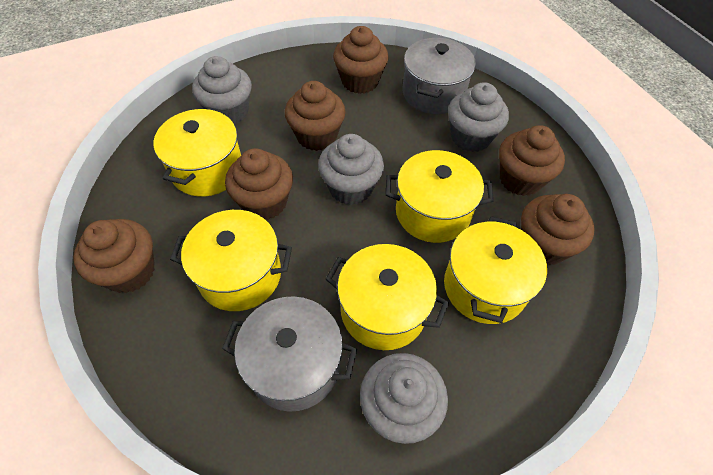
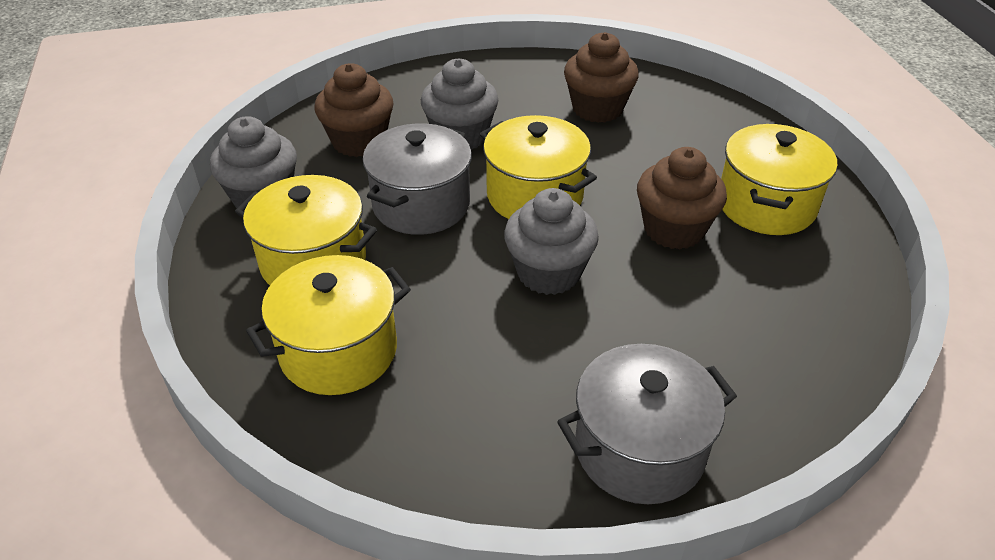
brown cupcake: 6 -> 3
grey cupcake: 4 -> 3
yellow pot: 5 -> 4

